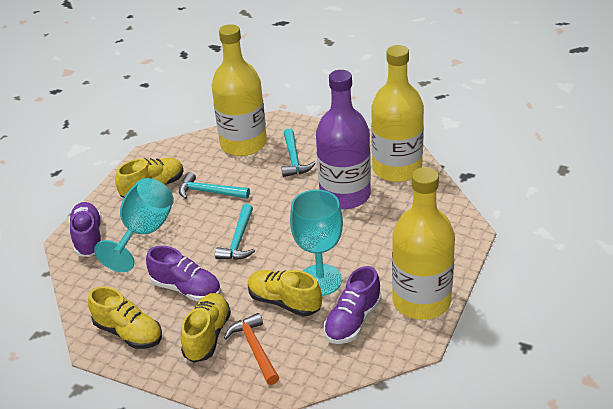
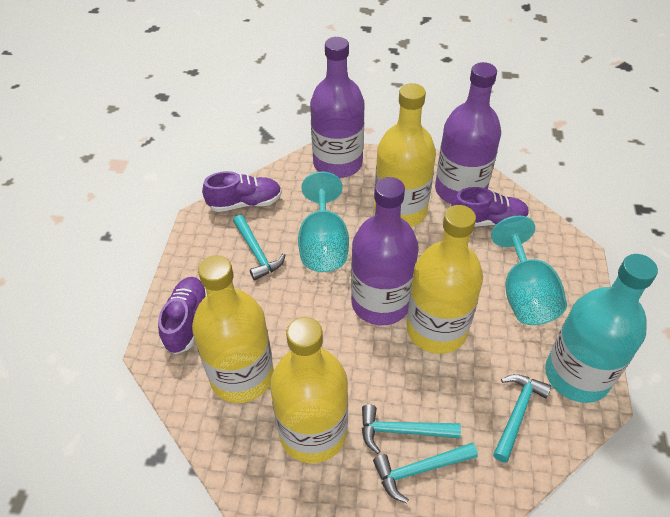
orange hammer: 1 -> 0
purple bottle: 1 -> 3
turquoise bottle: 0 -> 1
turquoise hammer: 3 -> 4
yellow bottle: 3 -> 4
yellow shoe: 4 -> 0

